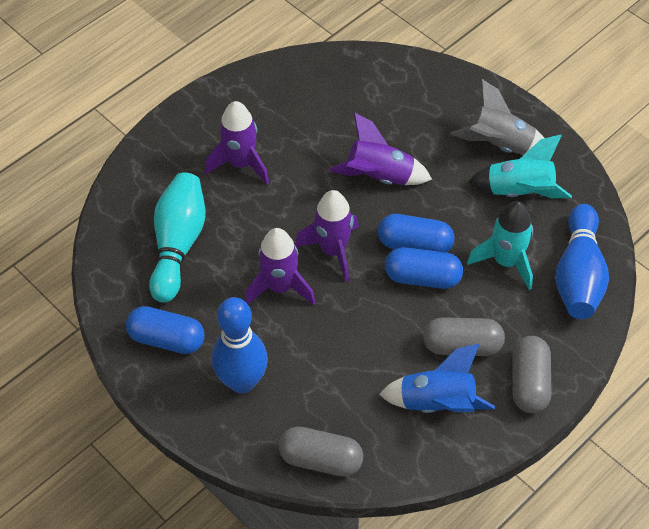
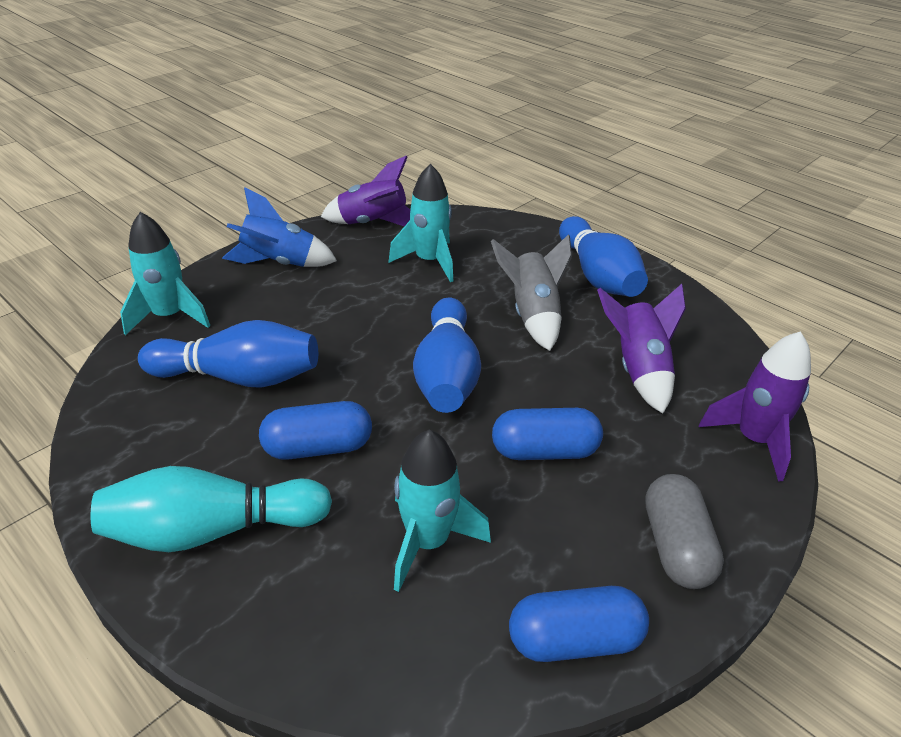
blue bowling pin: 2 -> 3
grey capsule: 3 -> 1
purple rocket: 4 -> 3
turquoise rocket: 2 -> 3

